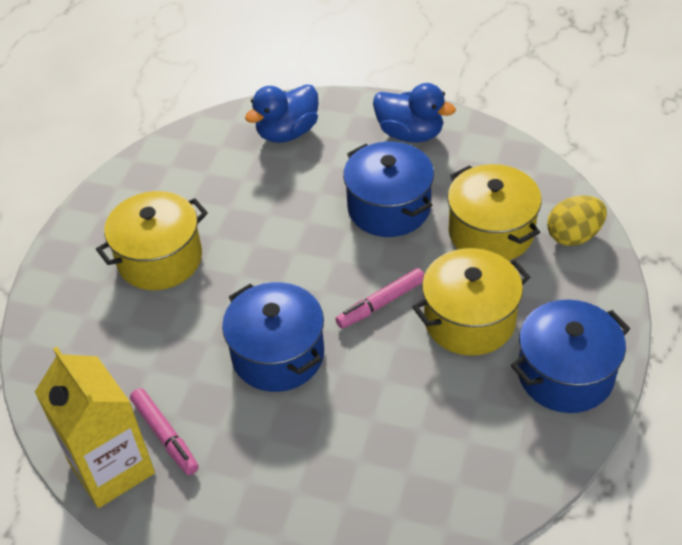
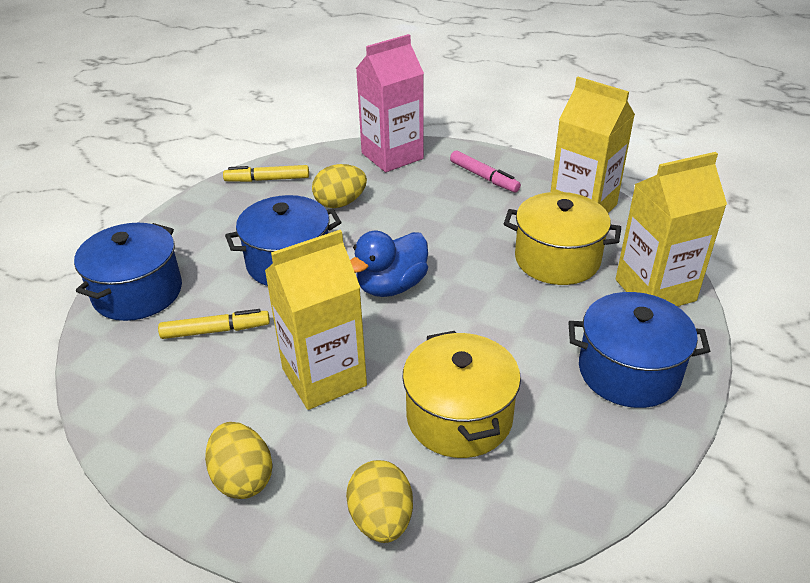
blue duck: 2 -> 1
pink carton: 0 -> 1
pink marker: 2 -> 1
yellow carton: 1 -> 3
yellow egg: 1 -> 3
yellow marker: 0 -> 2
yellow pot: 3 -> 2

